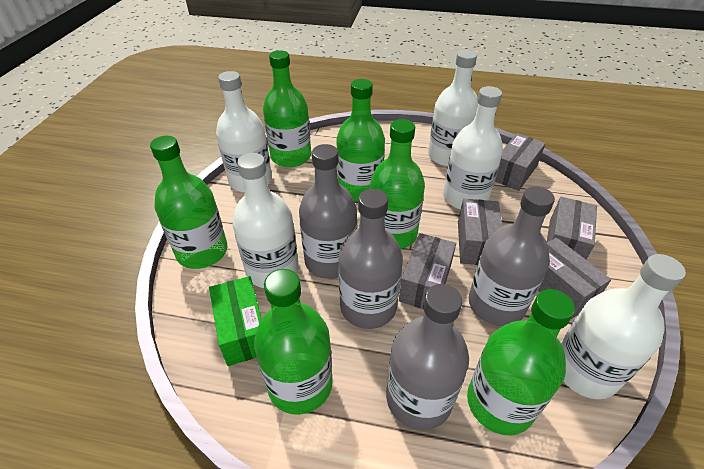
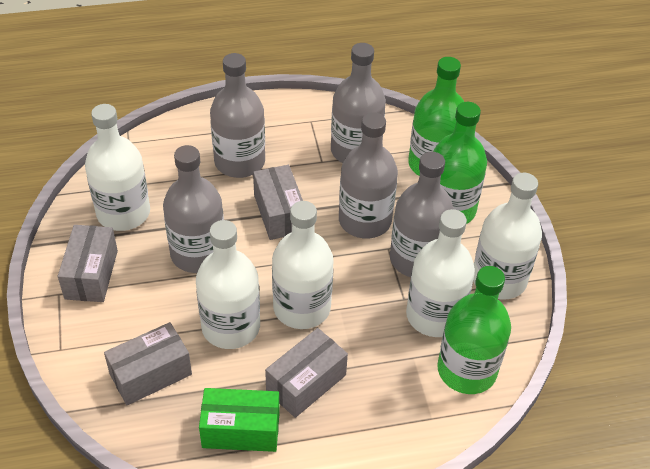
green bottle: 6 -> 3
grey bottle: 4 -> 5
grey box: 5 -> 4

